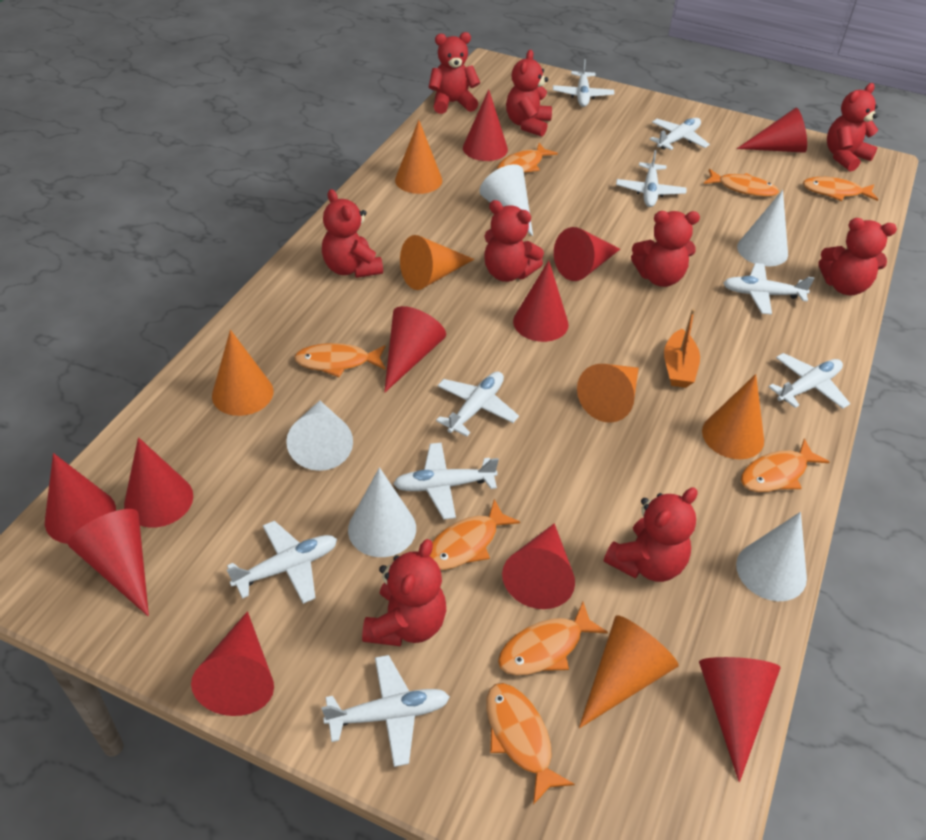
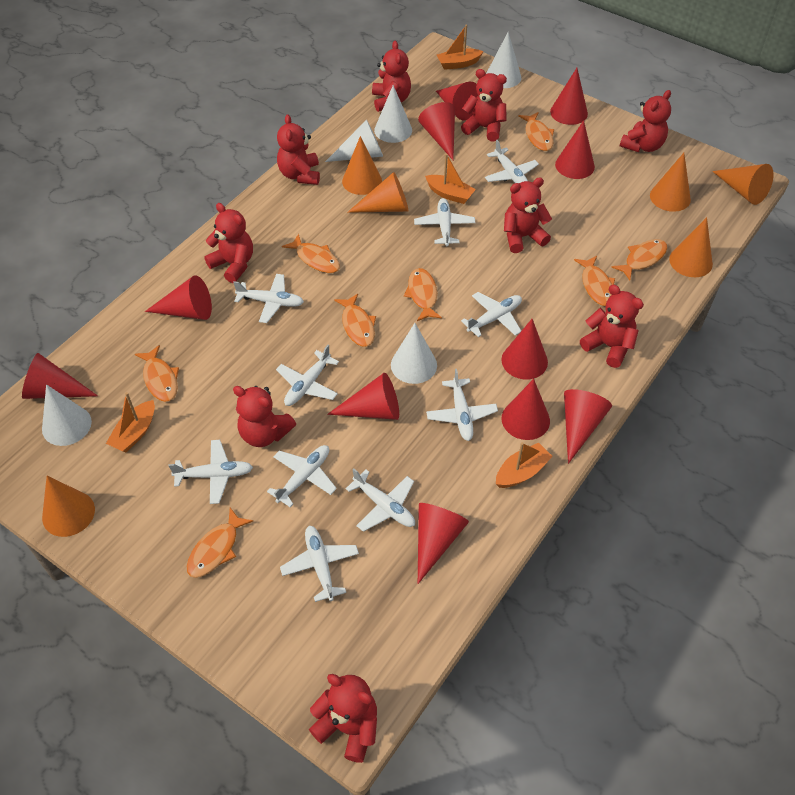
orange boat: 1 -> 4
white plane: 9 -> 10

